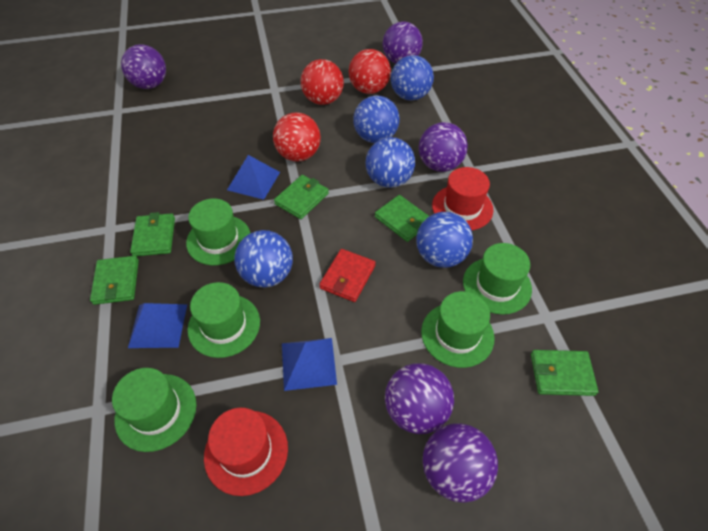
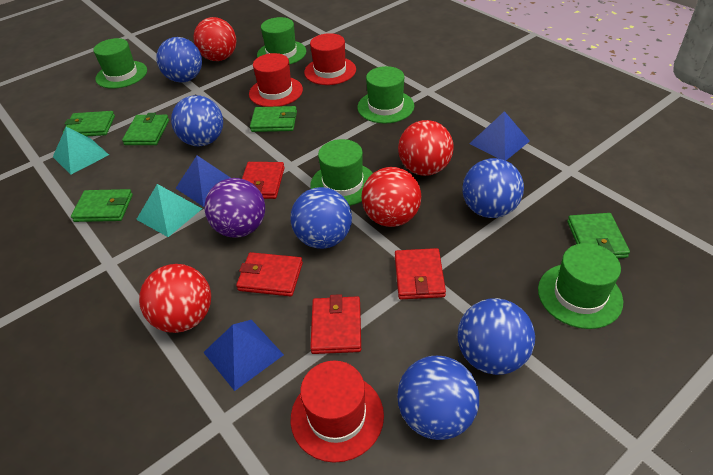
blue ball: 5 -> 6
purple ball: 5 -> 1
red ball: 3 -> 4
red hat: 2 -> 3
red wallet: 1 -> 4
turquoise pyramid: 0 -> 2

